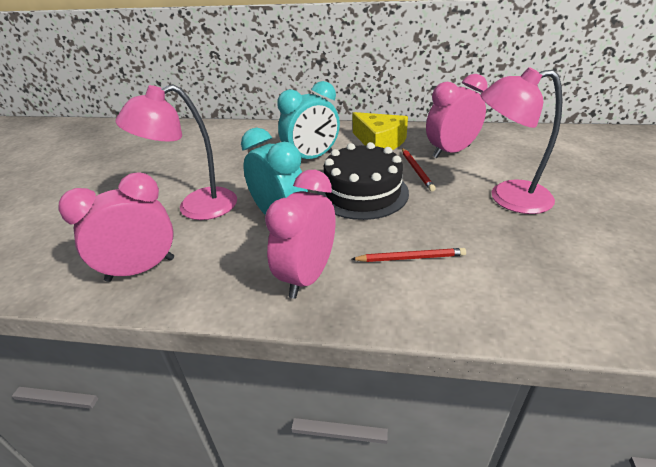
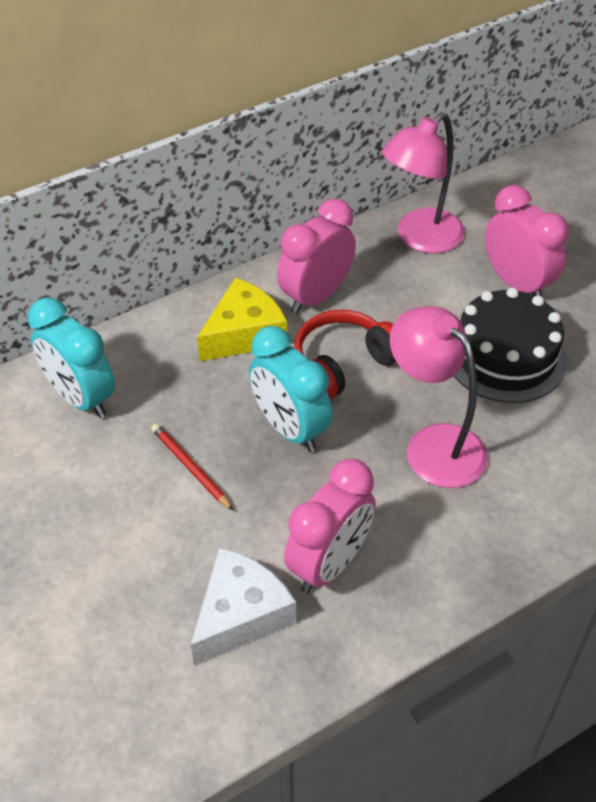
red headphones: 0 -> 1
red pencil: 2 -> 1
white cheese: 0 -> 1

